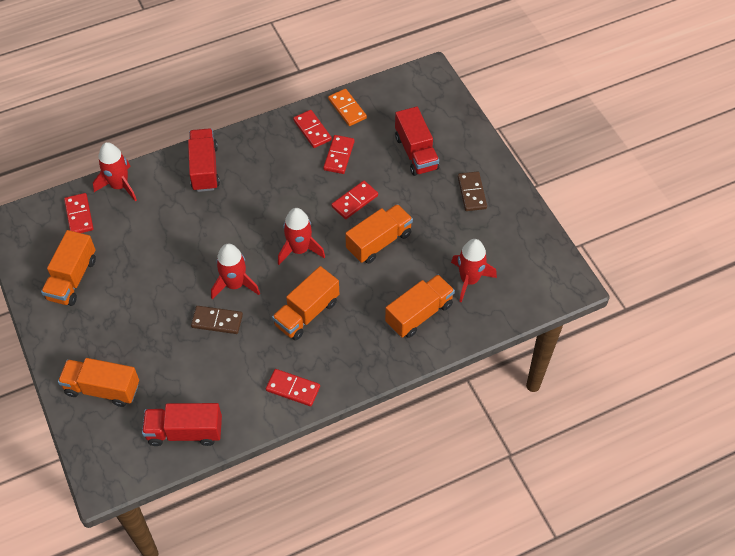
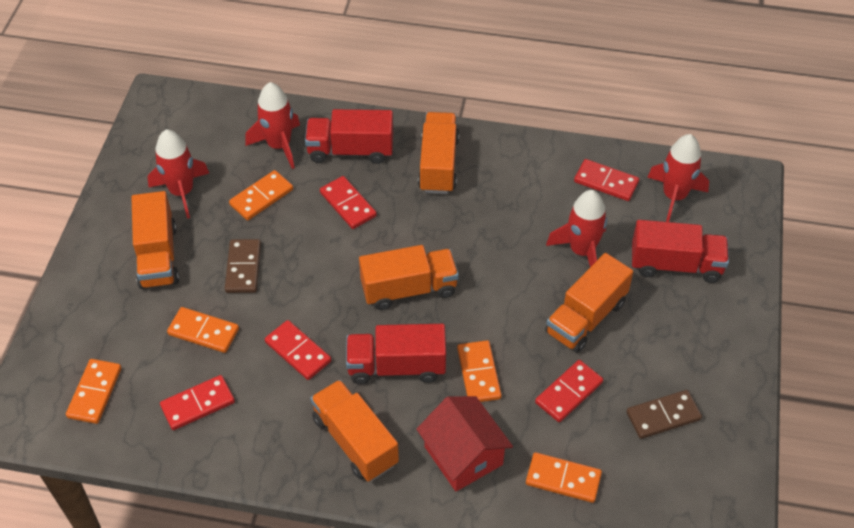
orange domino: 1 -> 5
red house: 0 -> 1

